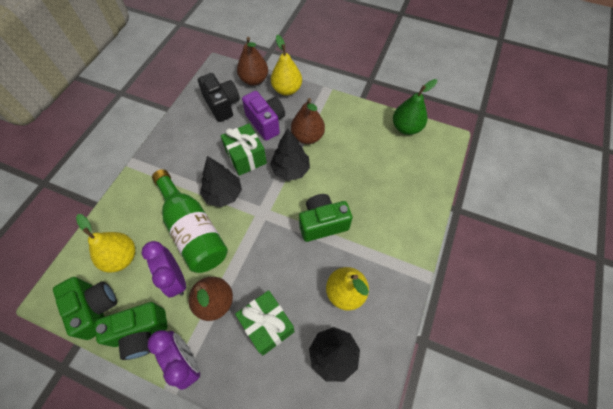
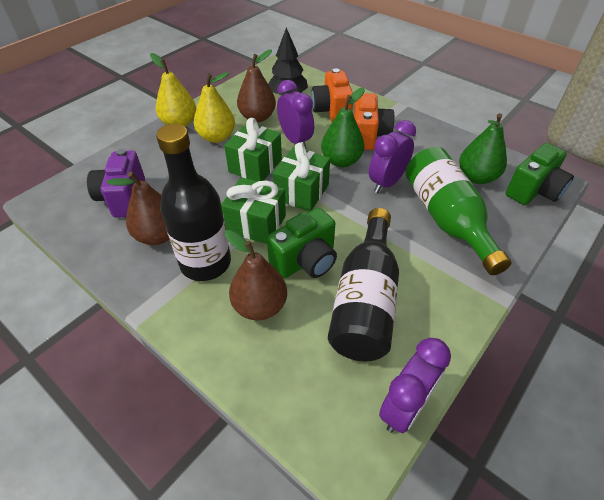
black bottle: 0 -> 2
black camera: 1 -> 0
black tree: 3 -> 1
green camera: 3 -> 2
green gift: 2 -> 3
green pear: 1 -> 2
orange camera: 0 -> 2
purple clock: 2 -> 3
yellow pear: 3 -> 2

